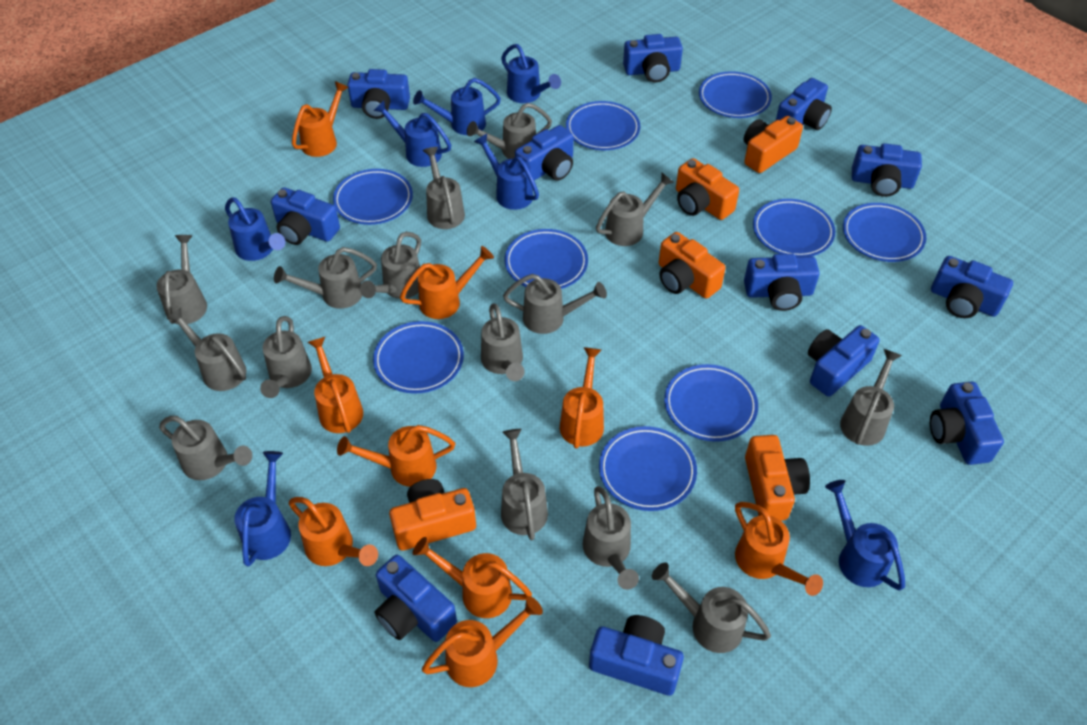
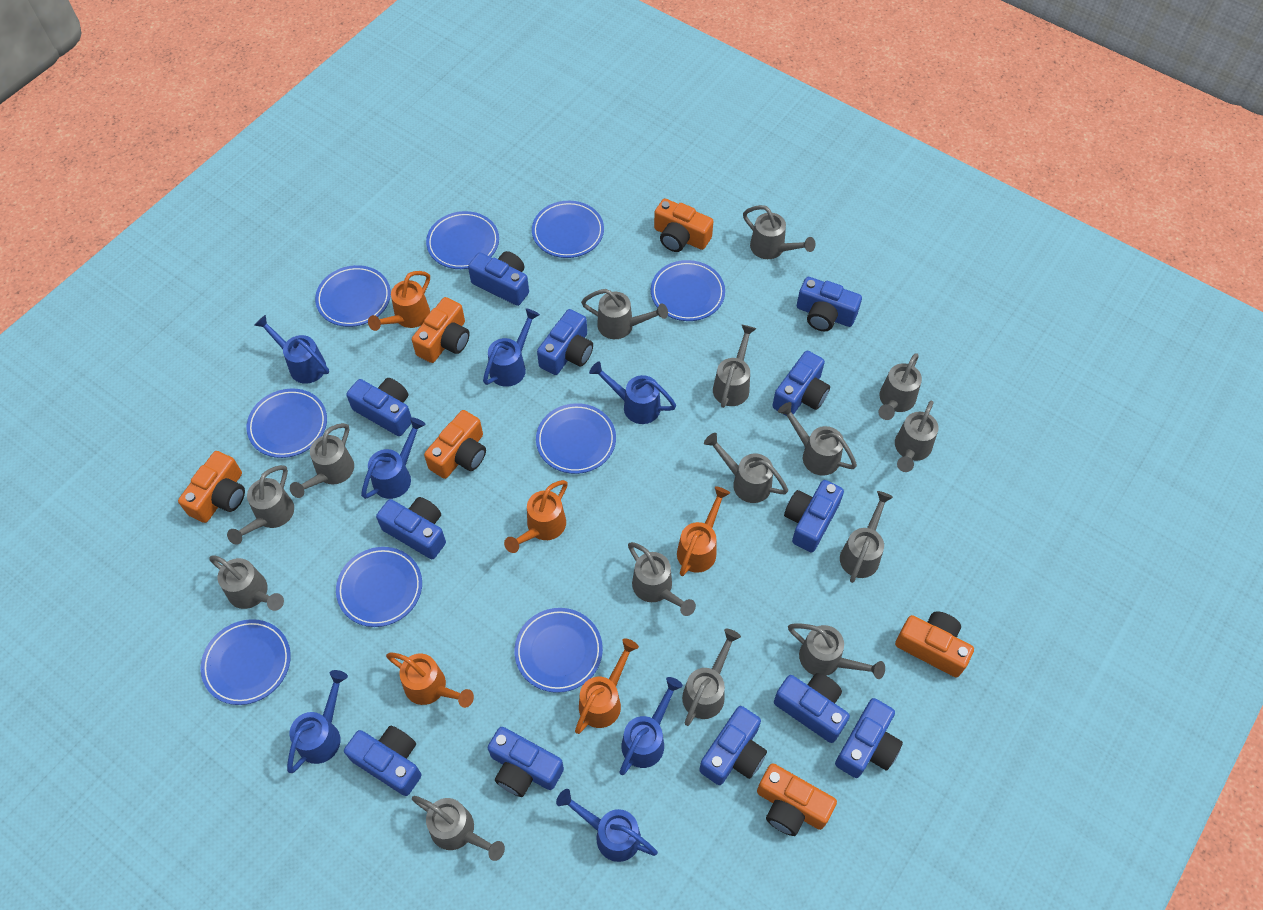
orange camera: 5 -> 6
orange watering can: 9 -> 5

